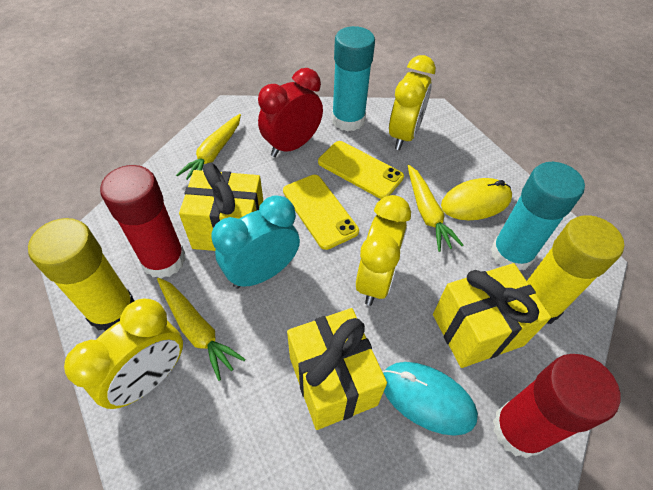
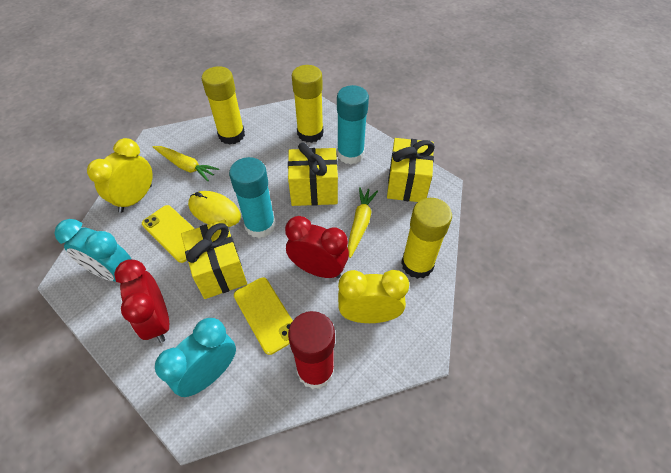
red clock: 1 -> 2
red glue stick: 2 -> 1
turquoise clock: 1 -> 2
turquoise mouse: 1 -> 0
yellow carrot: 3 -> 2
yellow clock: 3 -> 2
yellow glue stick: 2 -> 3

